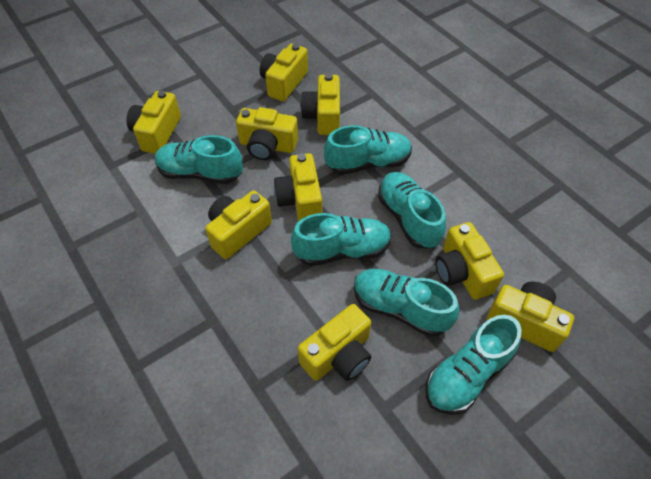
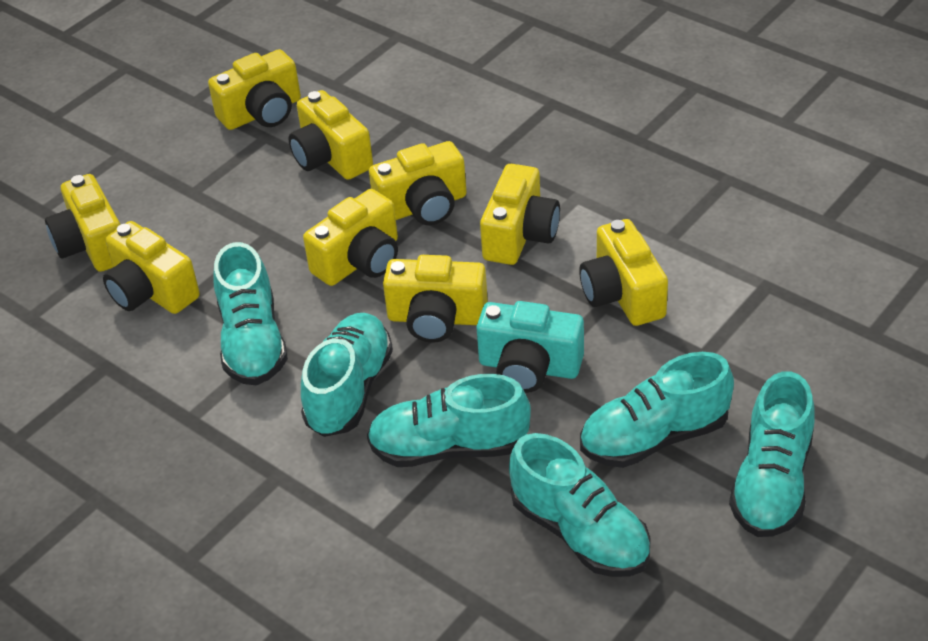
turquoise camera: 0 -> 1

